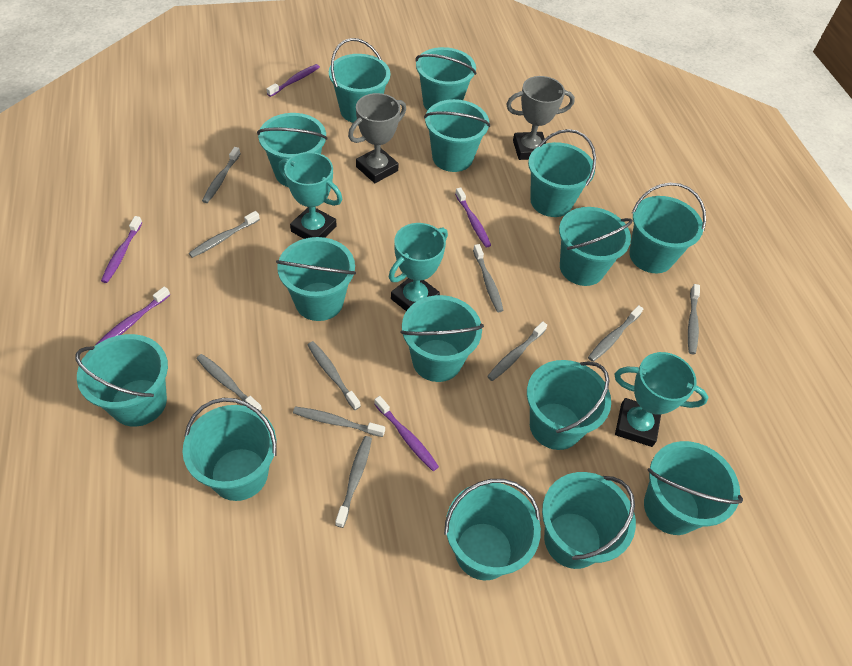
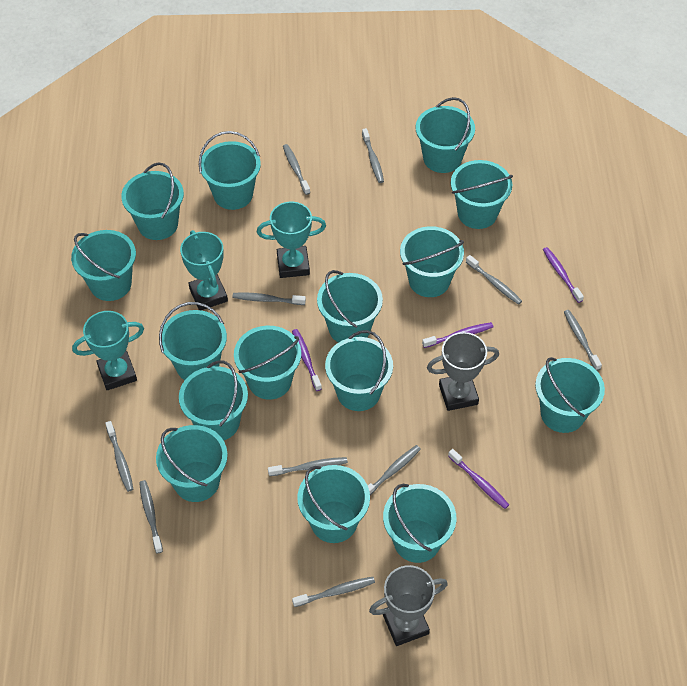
purple toothbrush: 5 -> 4

